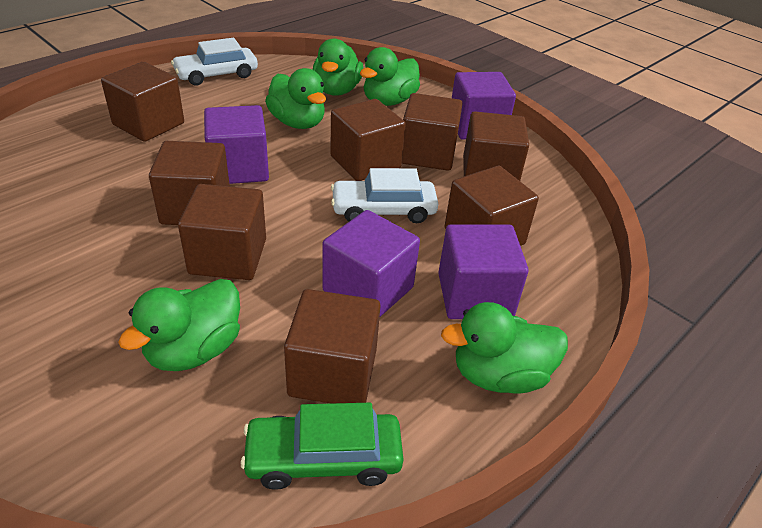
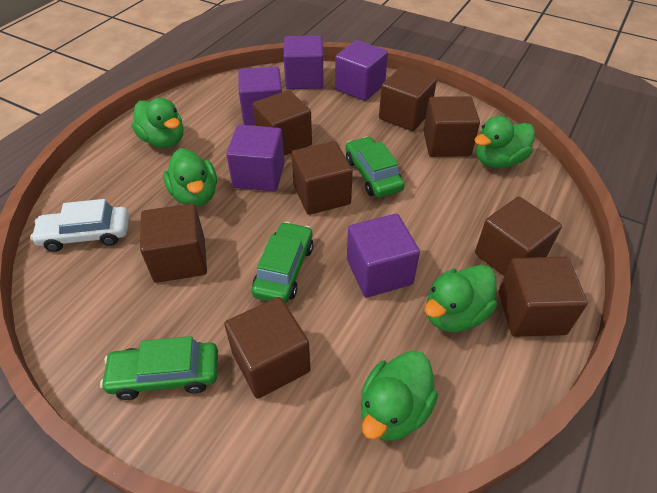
green car: 1 -> 3
purple cube: 4 -> 5
white car: 2 -> 1

